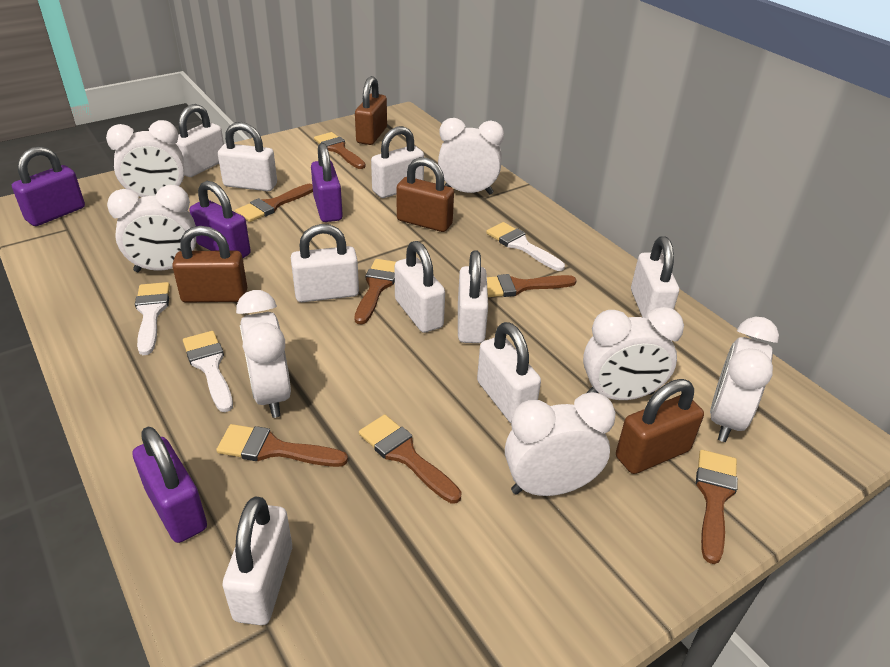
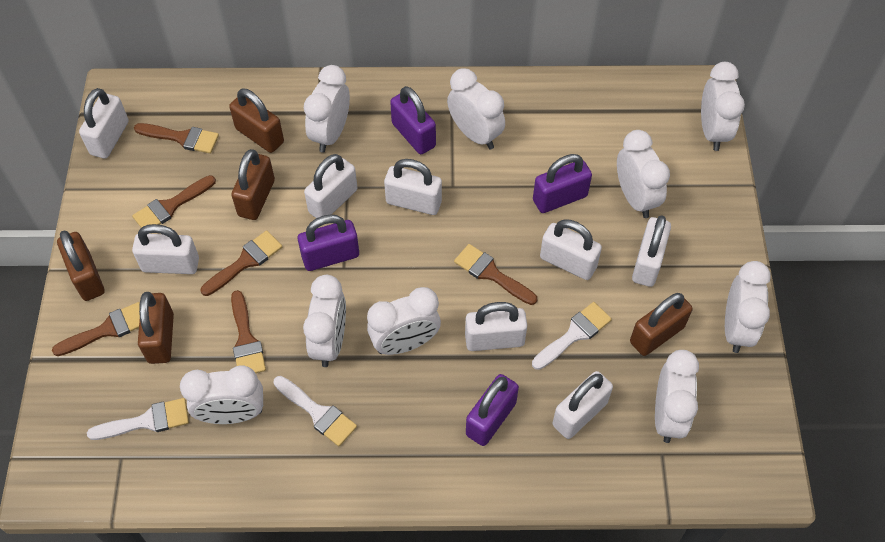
brown brush: 7 -> 6
brown padlock: 4 -> 5
white clock: 7 -> 9
white padlock: 9 -> 8

